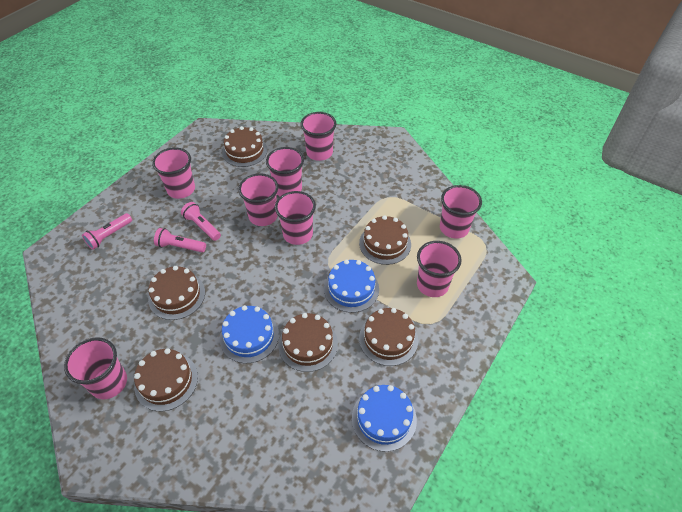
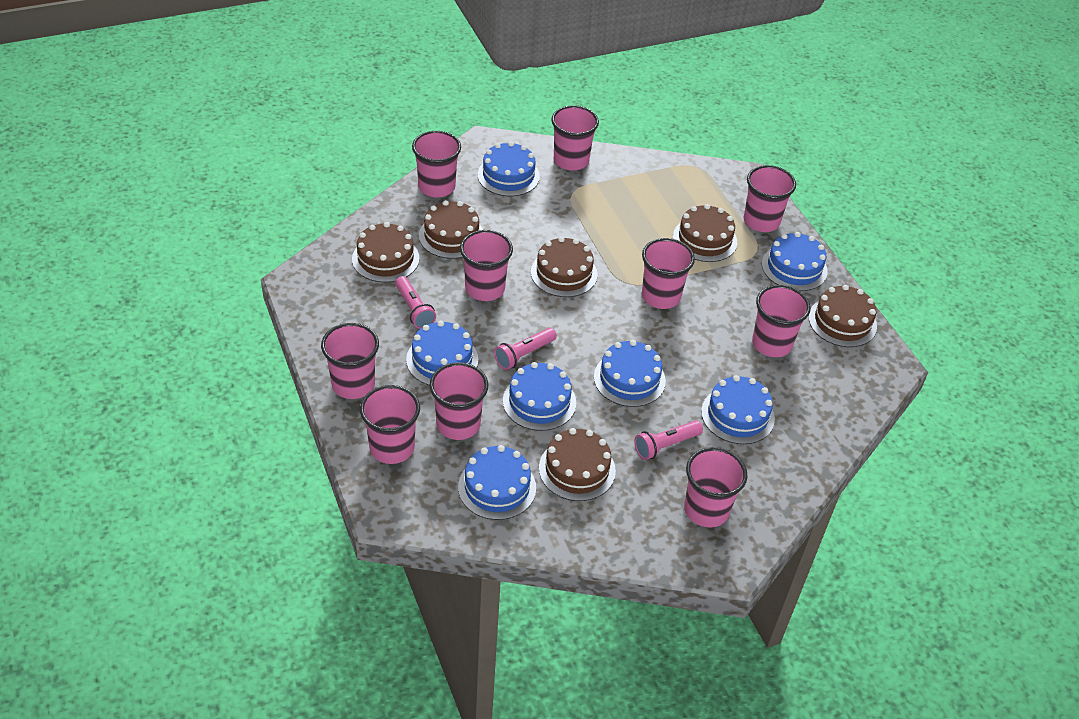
blue cake: 3 -> 7
pink cup: 8 -> 10

